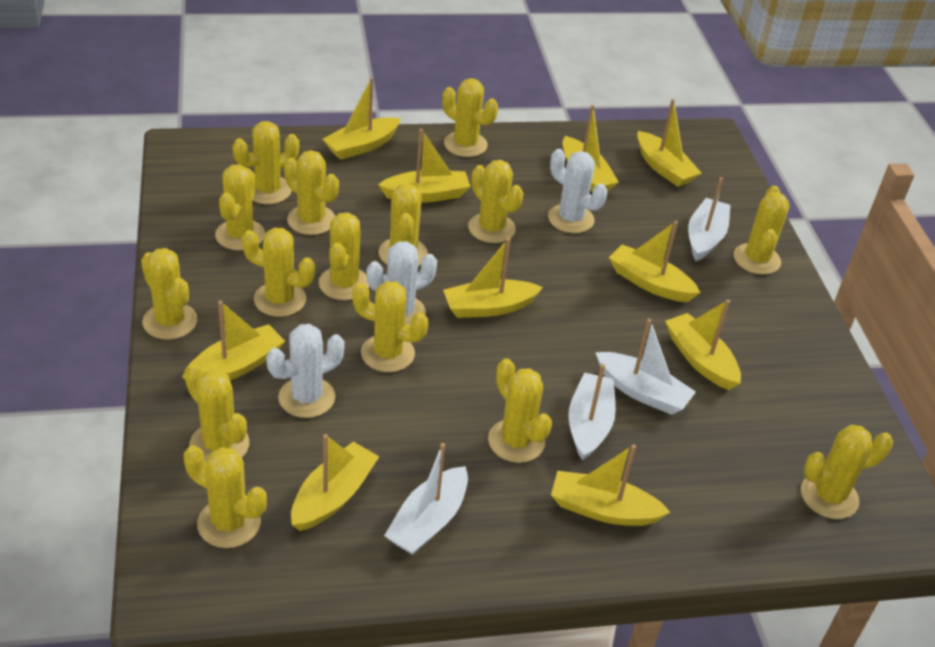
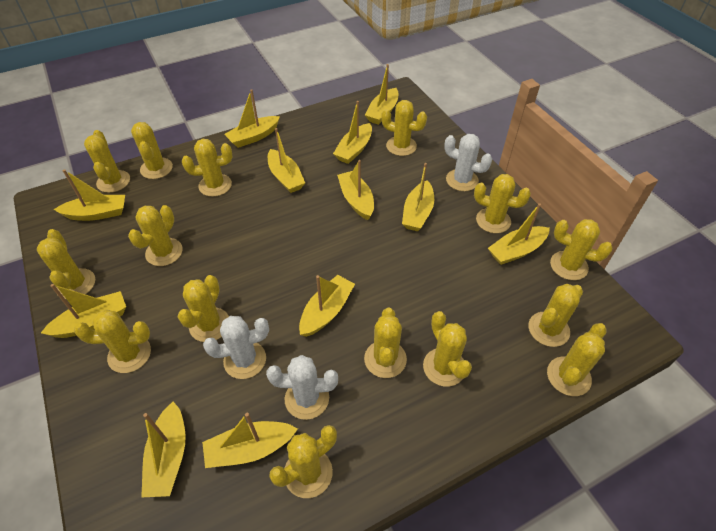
white boat: 4 -> 0
yellow boat: 10 -> 12

